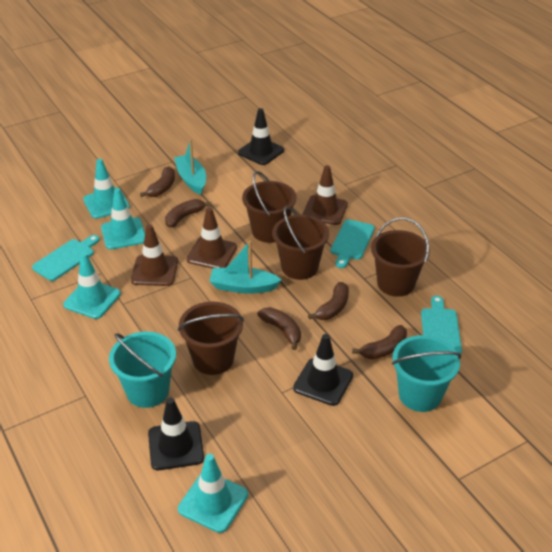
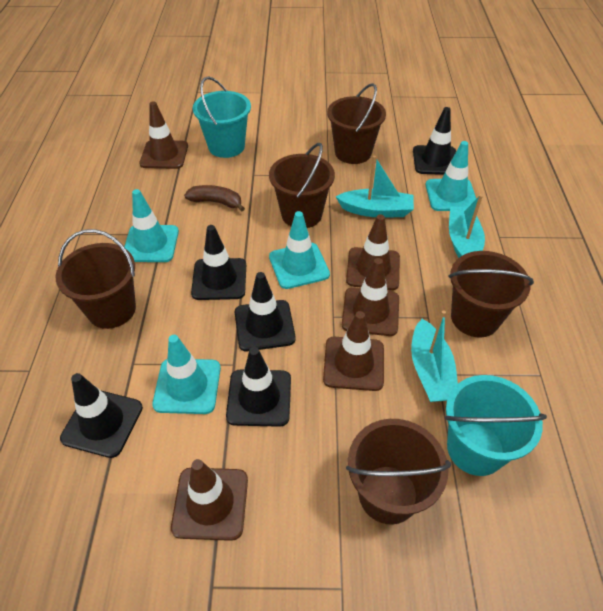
black traffic cone: 3 -> 5
brown banana: 5 -> 1
brown bucket: 4 -> 5
brown traffic cone: 3 -> 5
turquoise boat: 2 -> 3
turquoise cutting board: 3 -> 0

